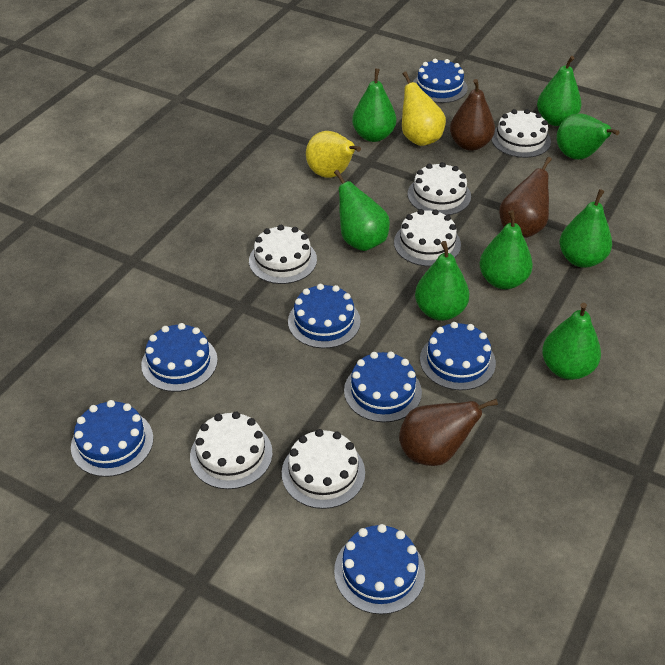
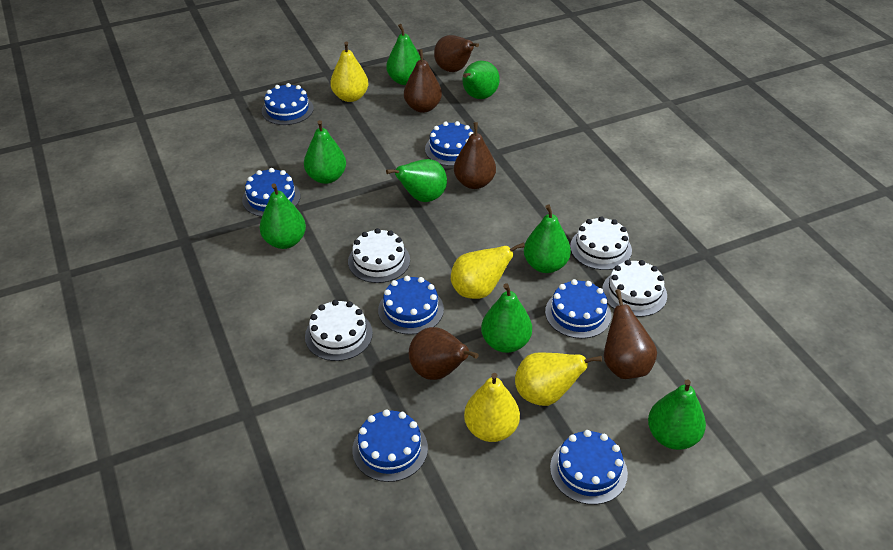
brown pear: 3 -> 5
white cake: 6 -> 4
yellow pear: 2 -> 4

